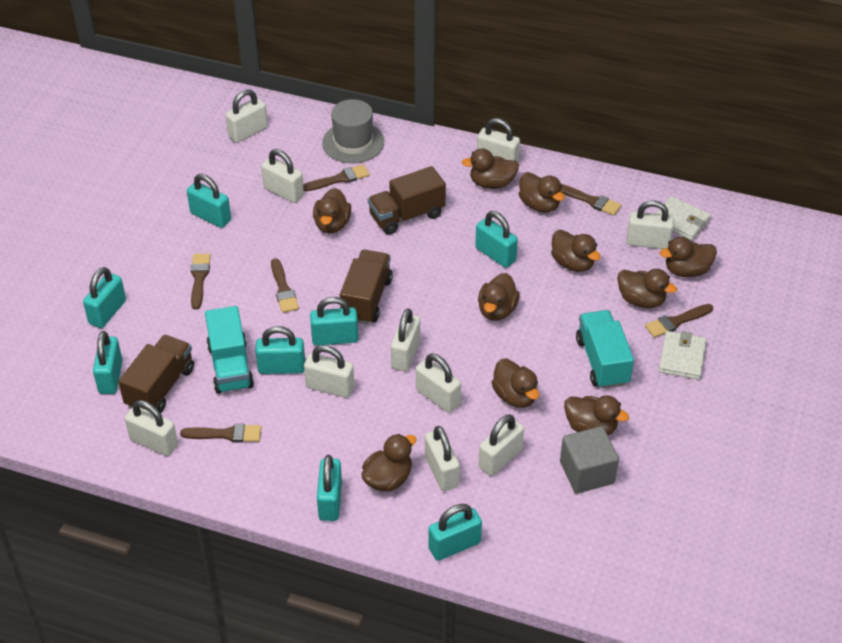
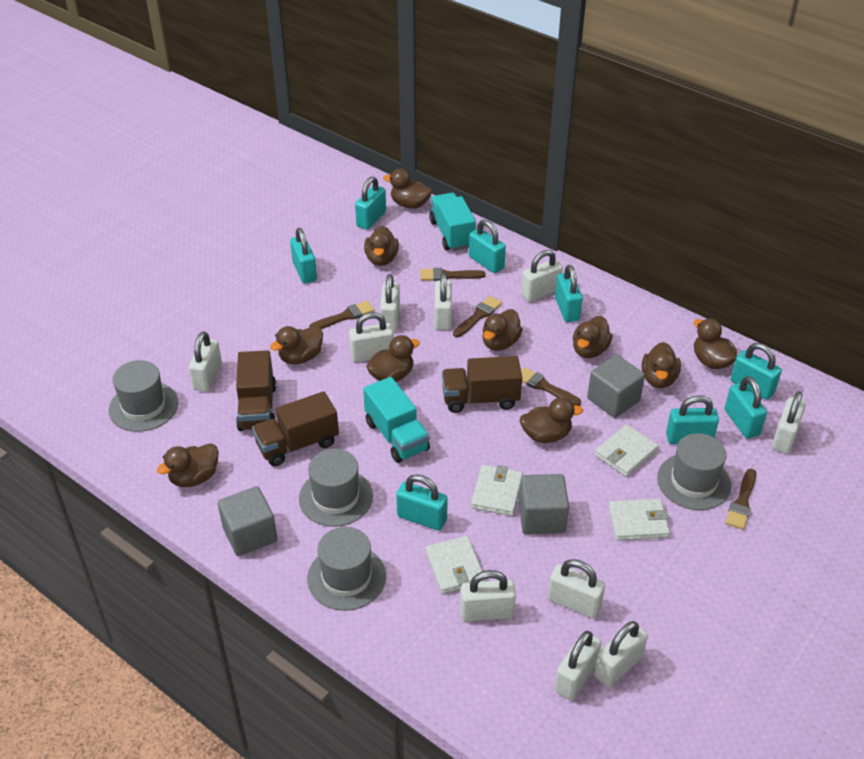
brown brush: 6 -> 5
grey cube: 1 -> 3
grey hat: 1 -> 4
white wallet: 2 -> 4

